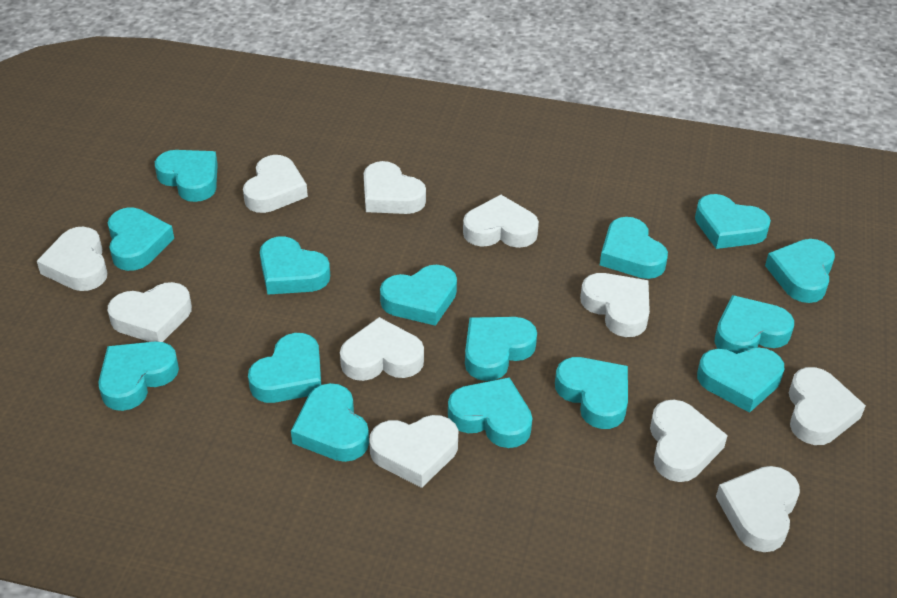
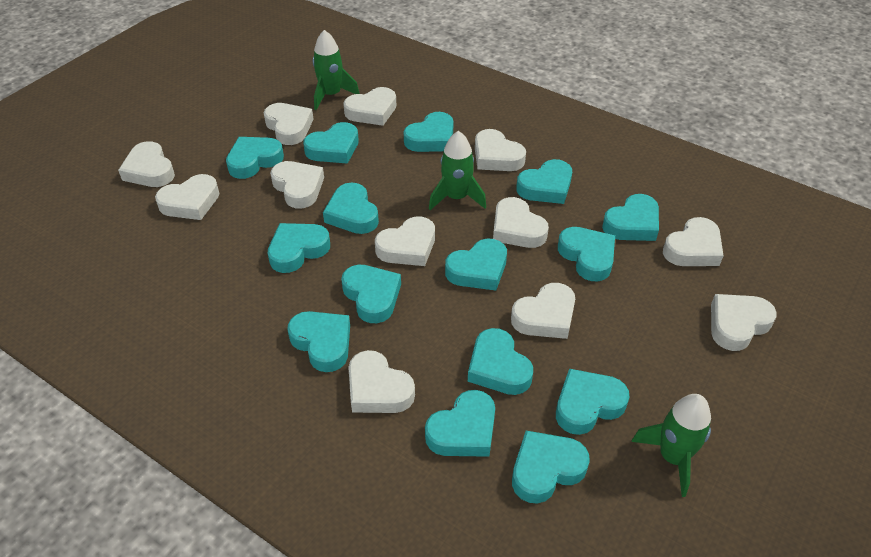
green rocket: 0 -> 3
white heart: 11 -> 12

